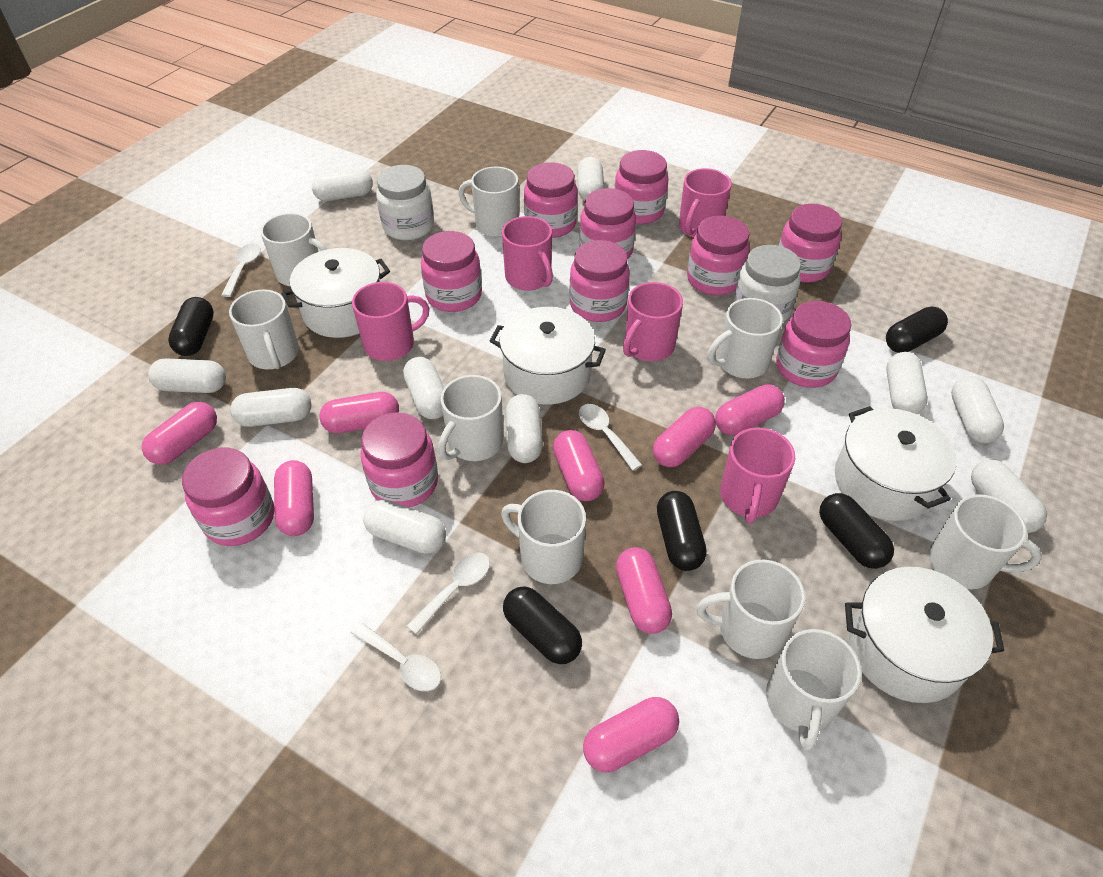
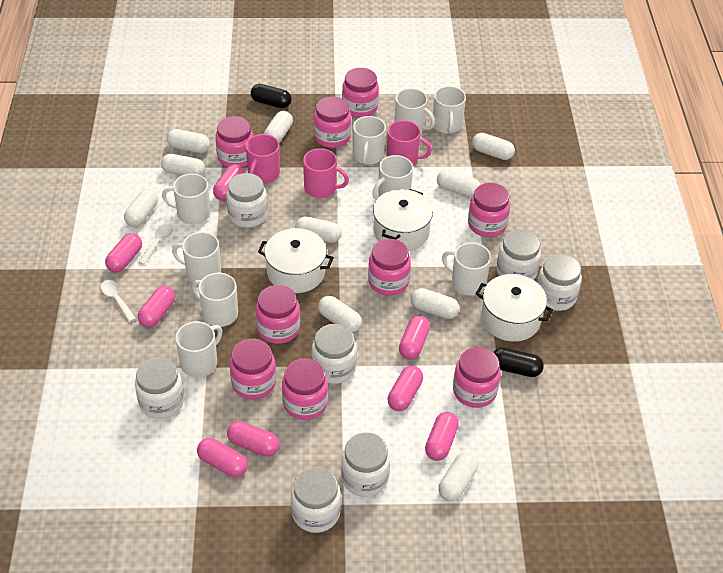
black capsule: 5 -> 2
pink jar: 10 -> 9
pink mug: 5 -> 3
white jar: 2 -> 7
white pot: 4 -> 3
white spoon: 4 -> 2

